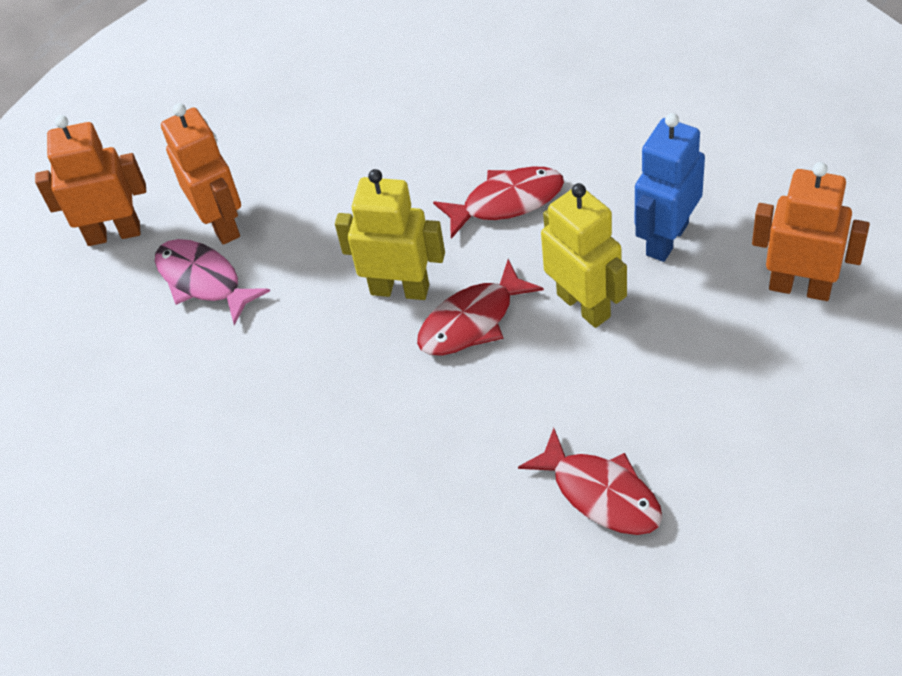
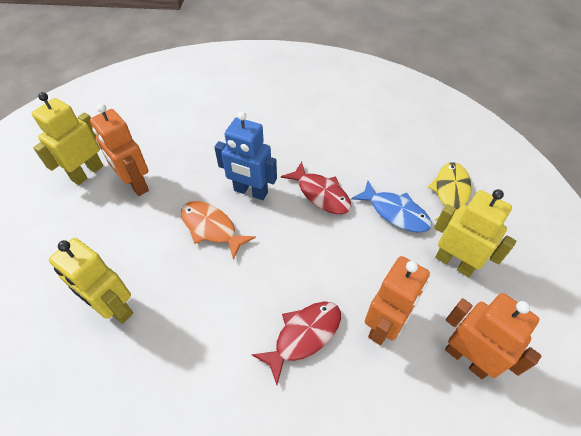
blue fish: 0 -> 1
orange fish: 0 -> 1
pink fish: 1 -> 0
red fish: 3 -> 2
yellow fish: 0 -> 1
yellow robot: 2 -> 3

